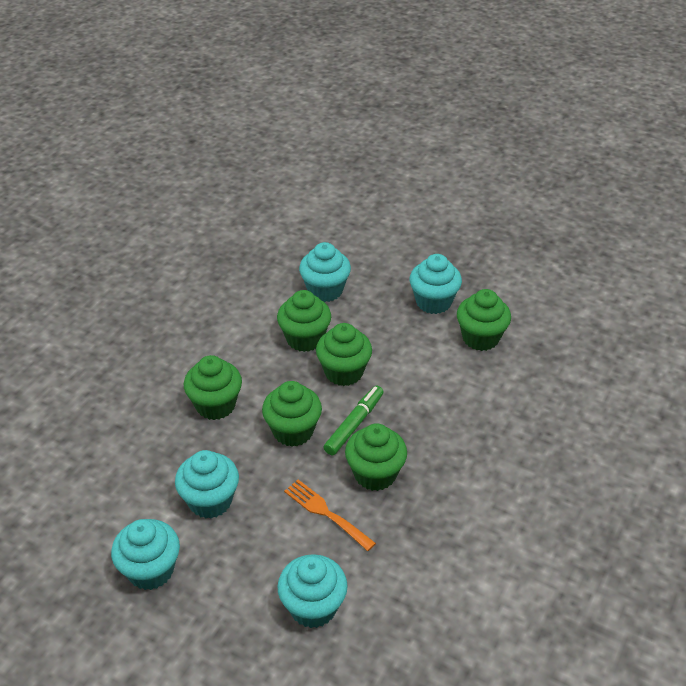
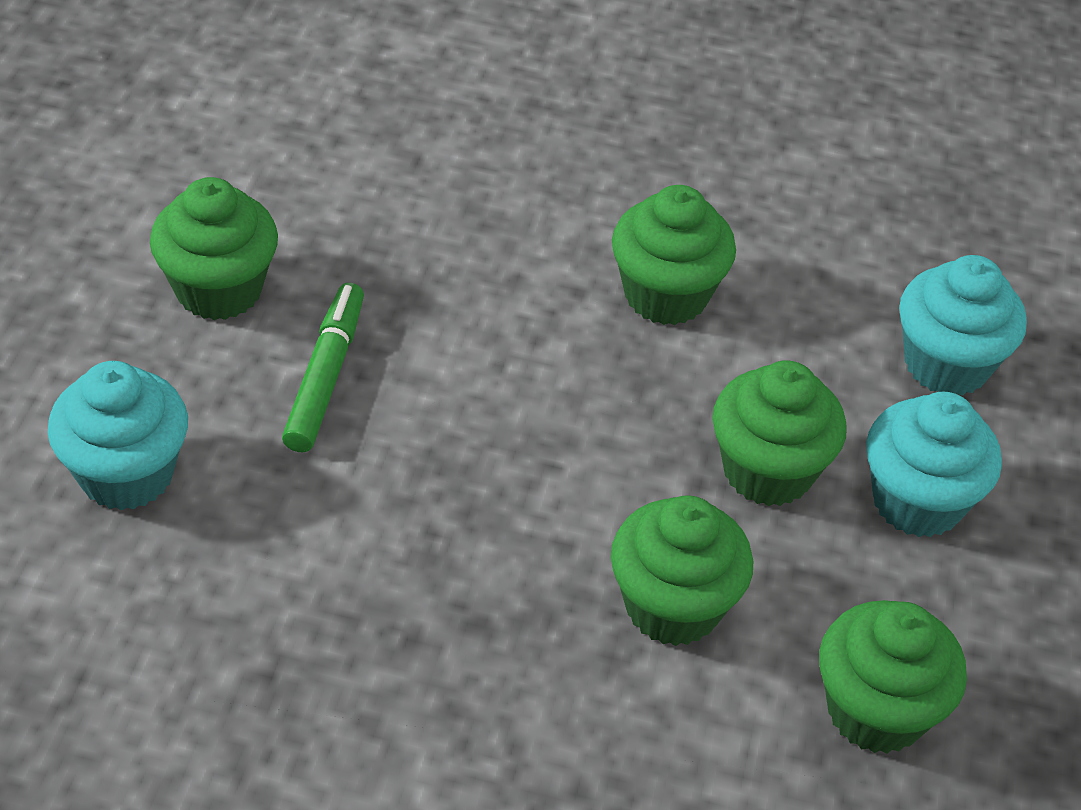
green cupcake: 6 -> 5
orange fork: 1 -> 0
turquoise cupcake: 5 -> 3

